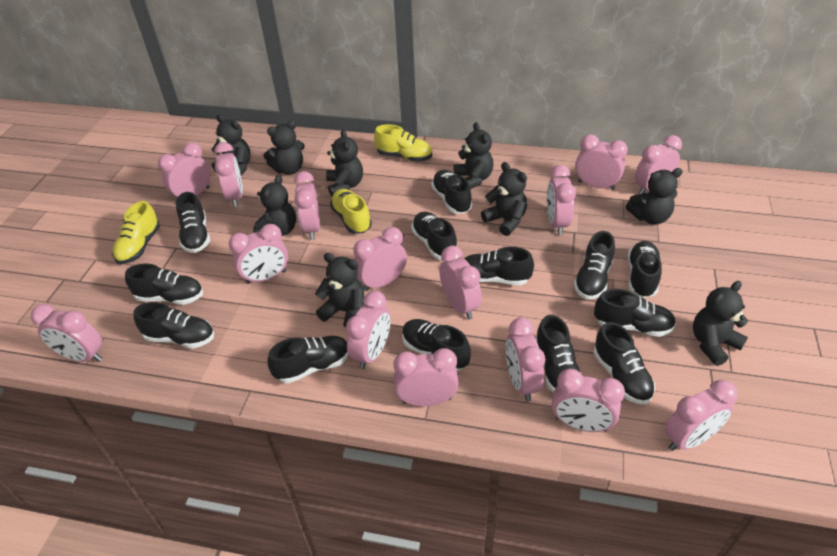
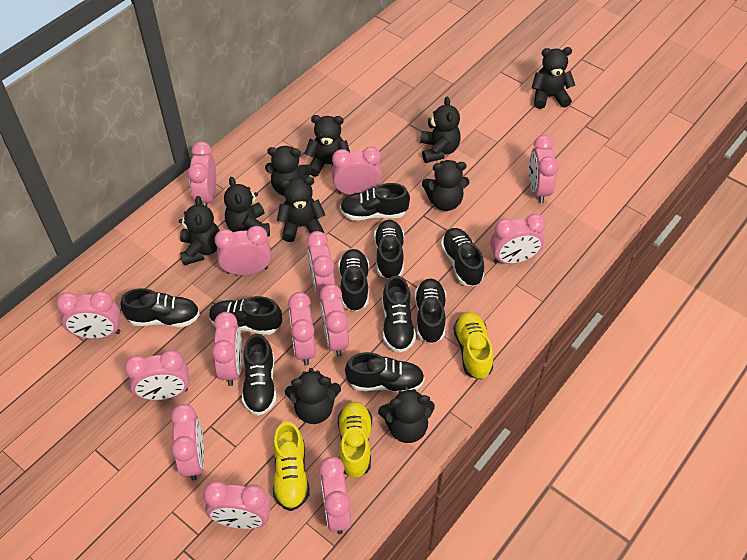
black shoe: 13 -> 10
black teddy bear: 9 -> 10
pink clock: 15 -> 14

